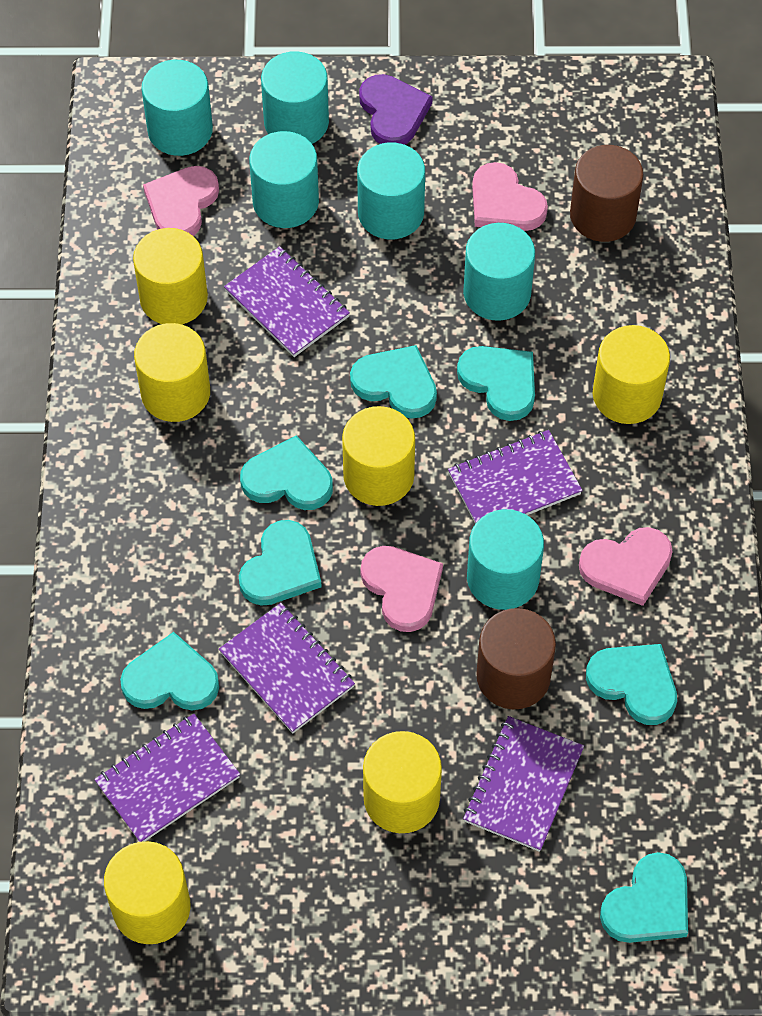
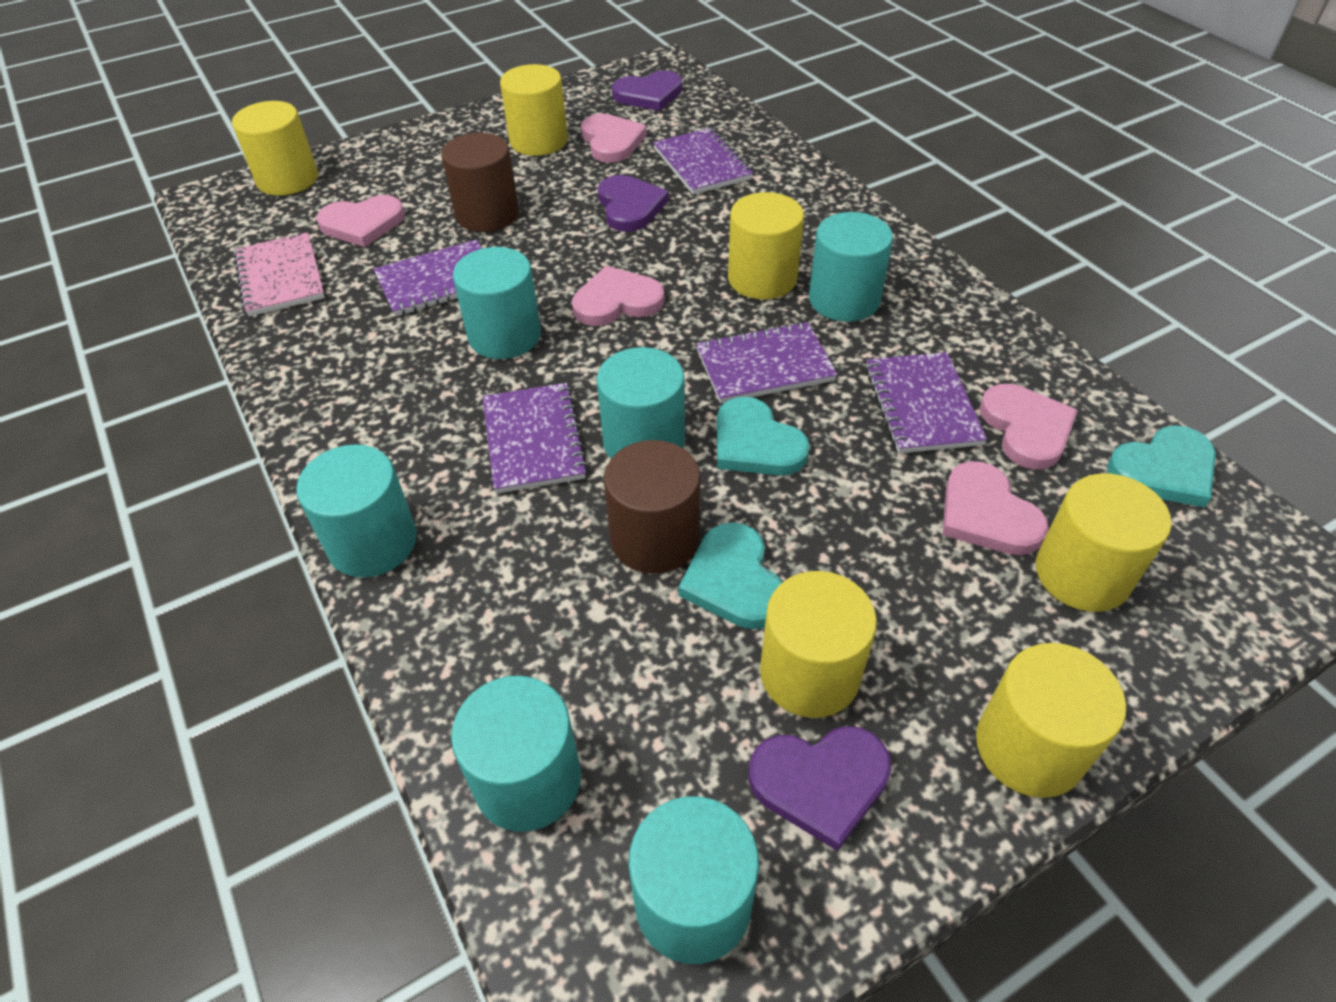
pink heart: 4 -> 5
pink notebook: 0 -> 1
purple heart: 1 -> 3
turquoise heart: 7 -> 3

